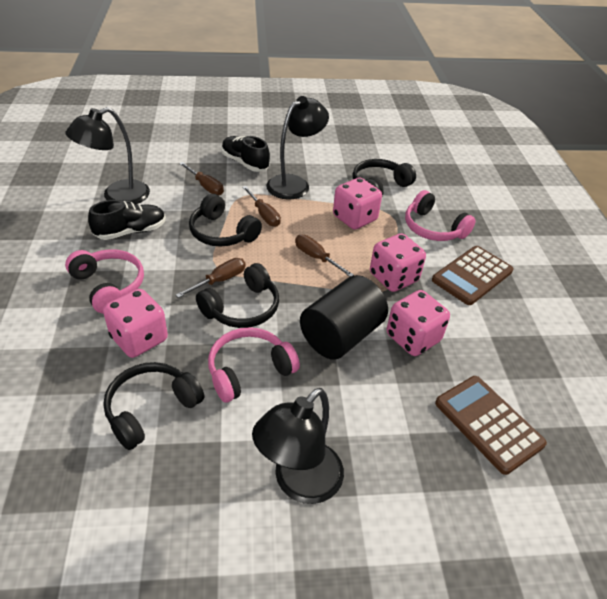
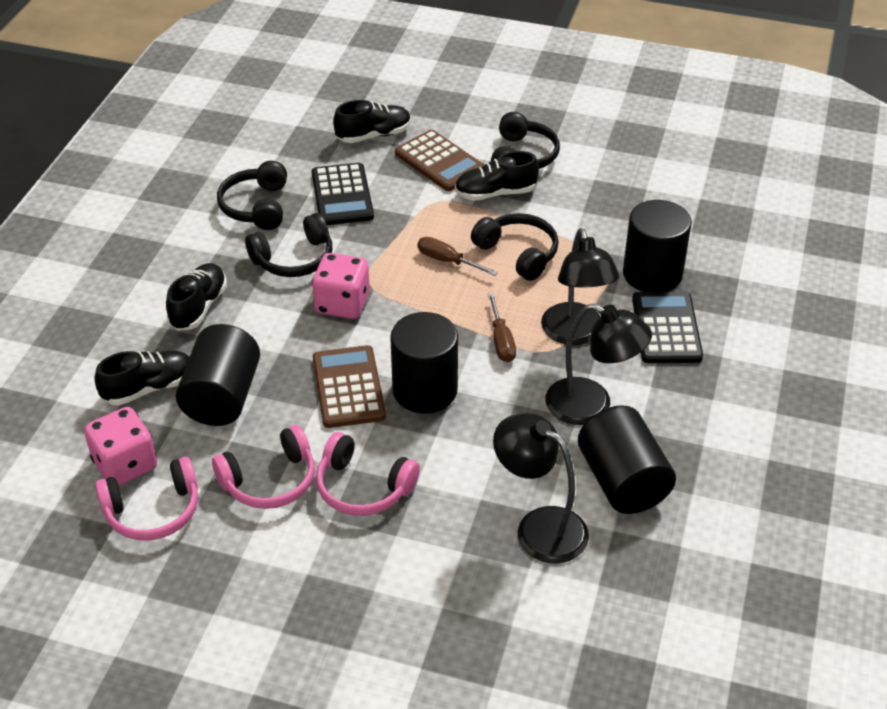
black calculator: 0 -> 2
black cylinder: 1 -> 4
black shoe: 2 -> 4
brown screwdriver: 4 -> 2
pink dice: 4 -> 2

